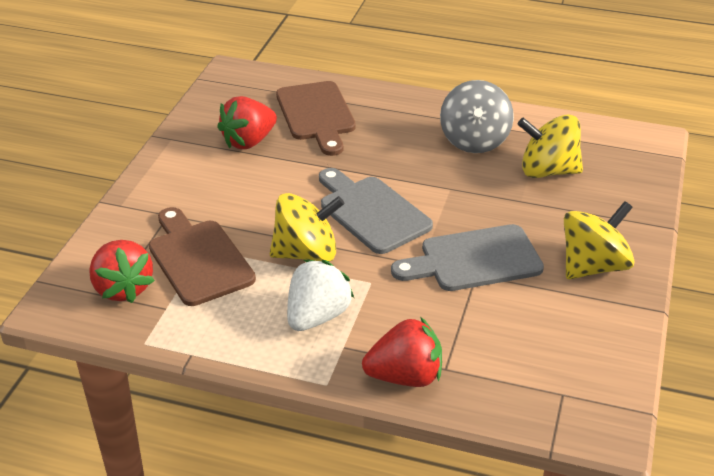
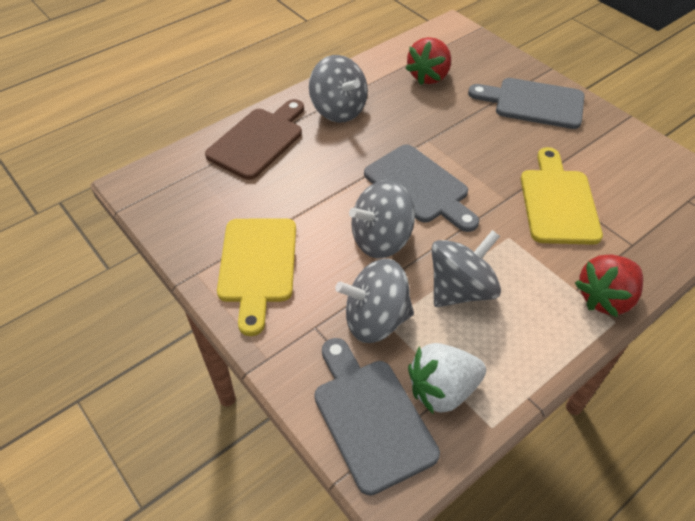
brown cutting board: 2 -> 1
grey cutting board: 2 -> 3
grey spinning top: 1 -> 4
red strawberry: 3 -> 2
yellow cutting board: 0 -> 2
yellow spinning top: 3 -> 0

